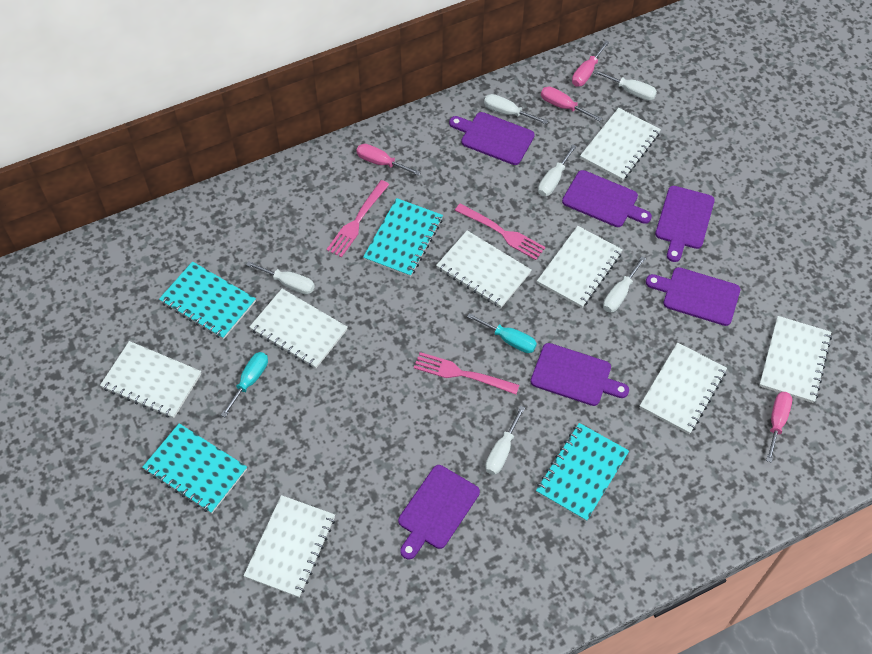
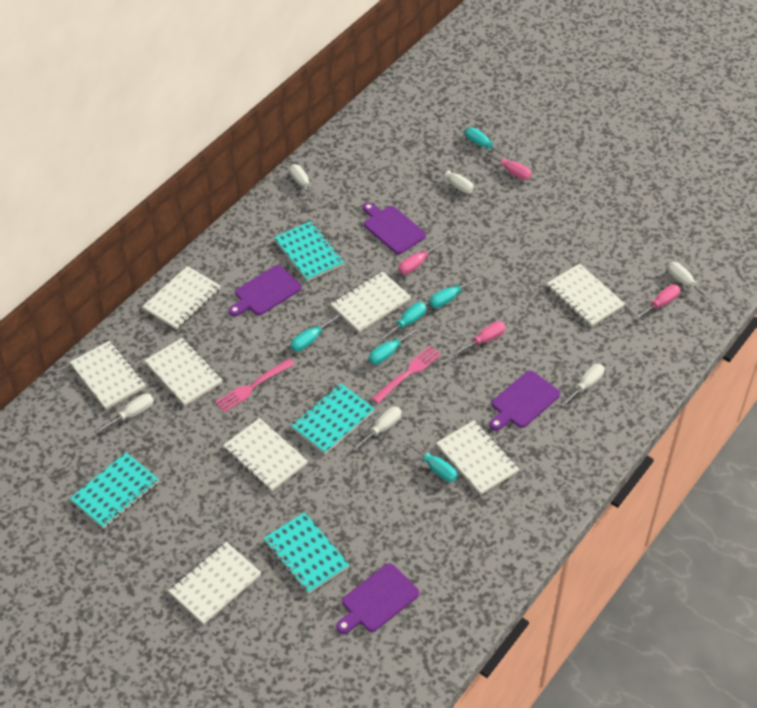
pink fork: 3 -> 2
purple cutting board: 6 -> 4
turquoise screwdriver: 2 -> 6

